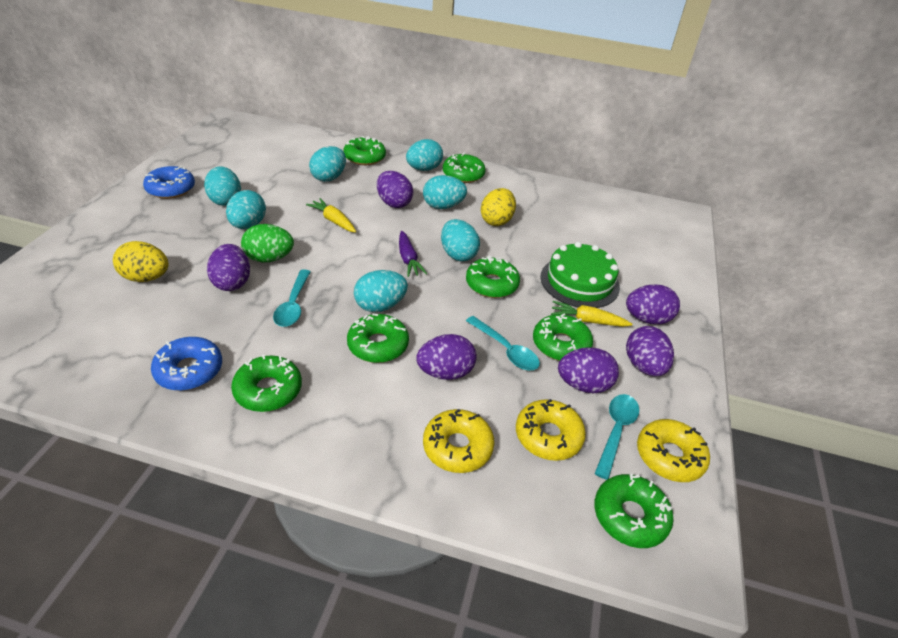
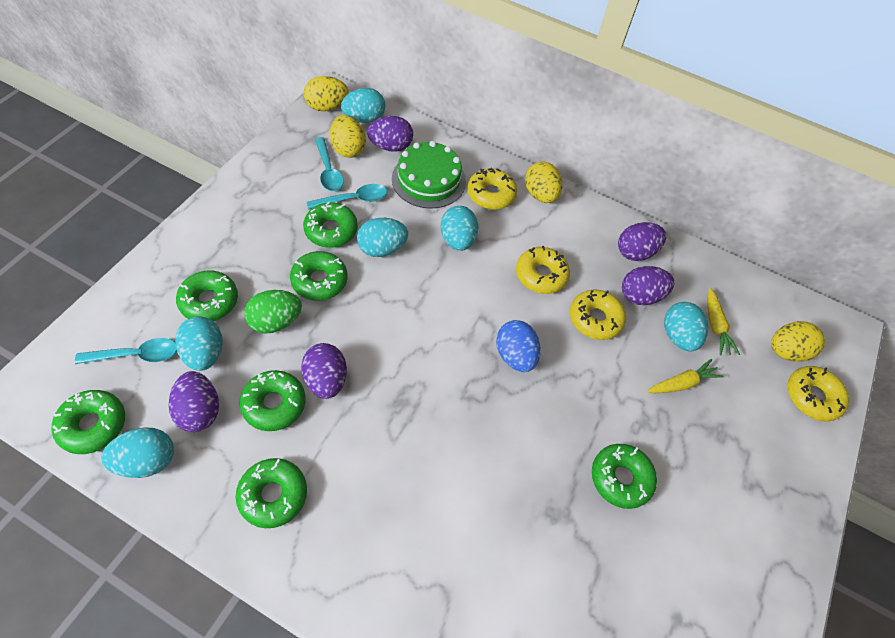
blue donut: 2 -> 0
blue egg: 0 -> 1
purple carrot: 1 -> 0
purple egg: 6 -> 5
turquoise egg: 7 -> 6
yellow donut: 3 -> 4
yellow egg: 2 -> 4

